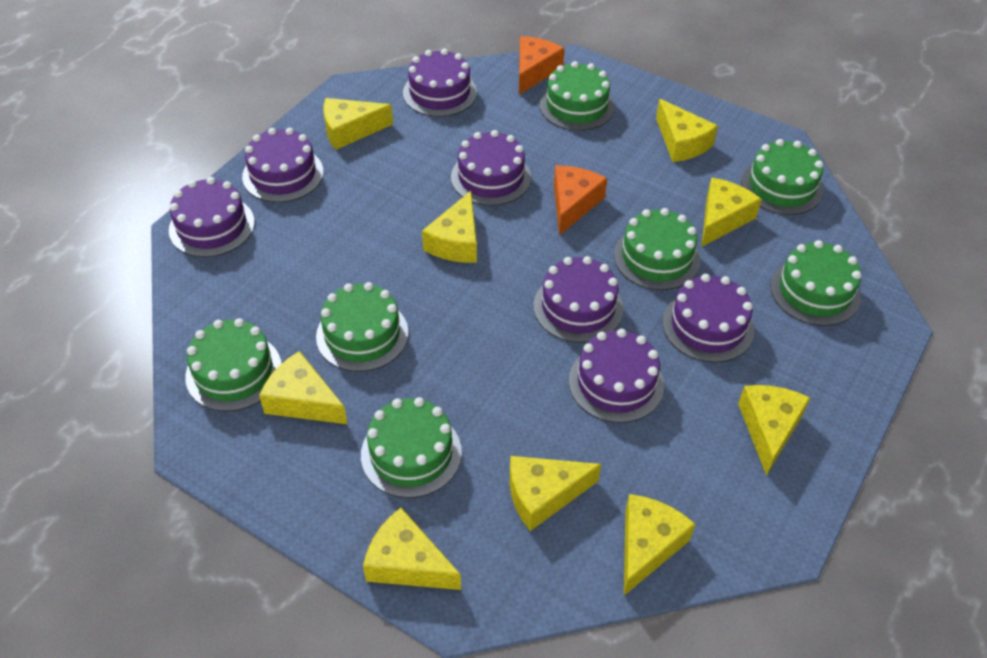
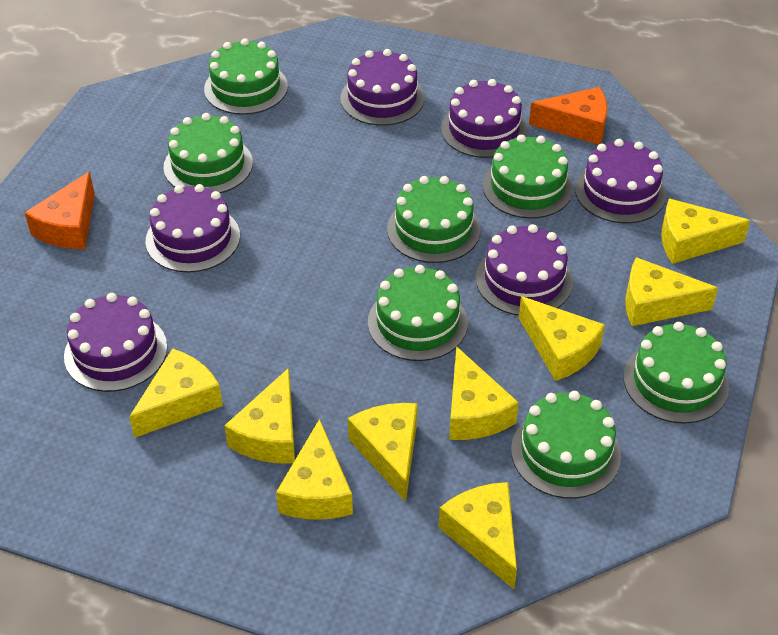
purple cake: 7 -> 6

